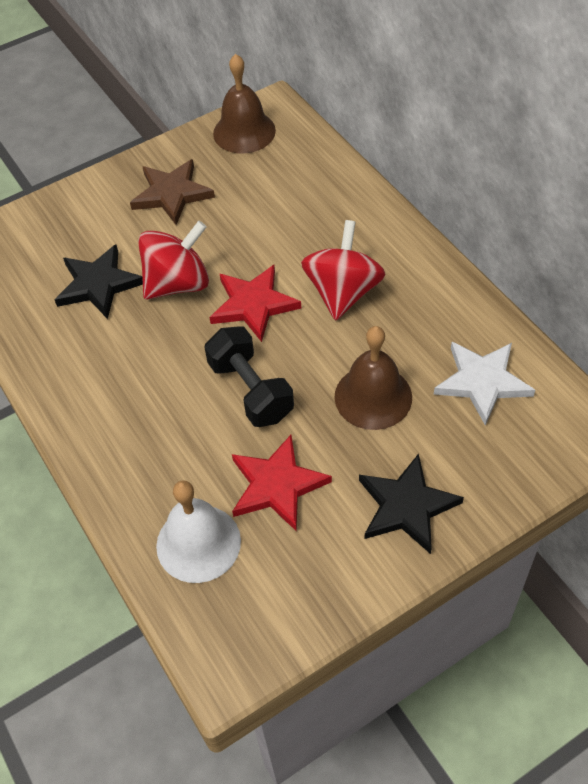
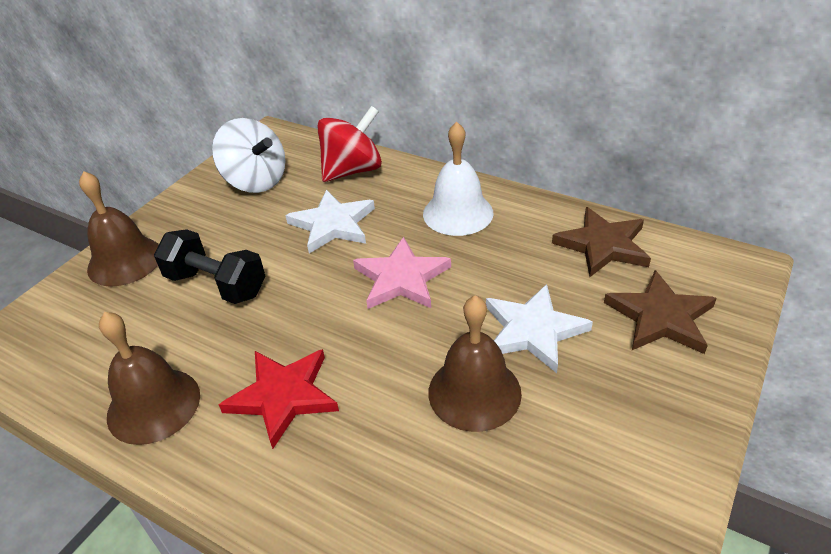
black star: 2 -> 0
brown bell: 2 -> 3
brown star: 1 -> 2
pink star: 0 -> 1
red spinning top: 2 -> 1
red star: 2 -> 1
white spinning top: 0 -> 1
white star: 1 -> 2

